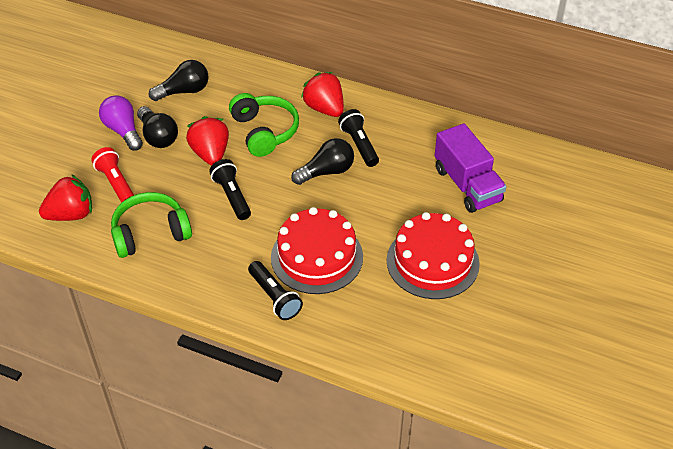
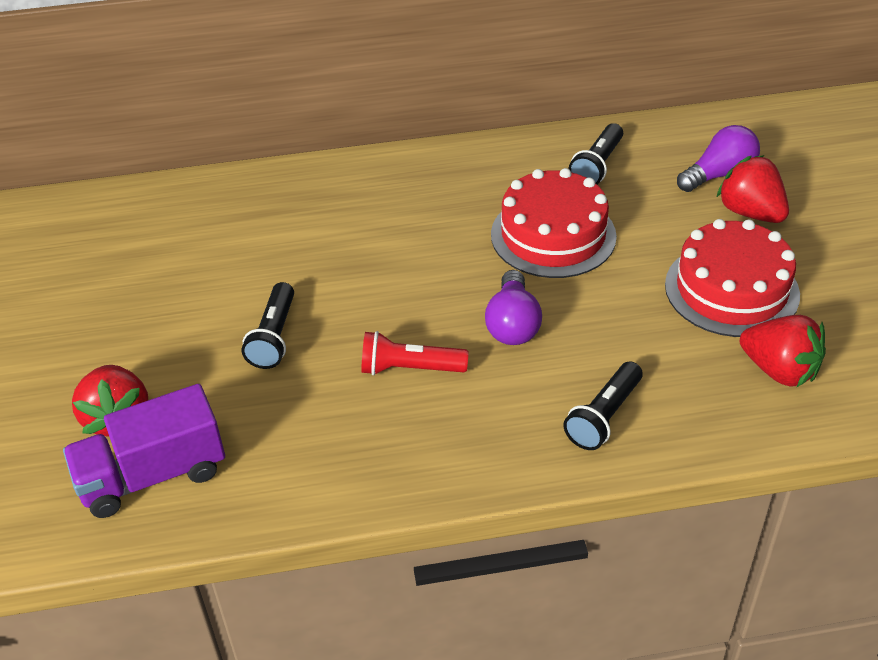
black light bulb: 3 -> 0
green headphones: 2 -> 0
purple light bulb: 1 -> 2

